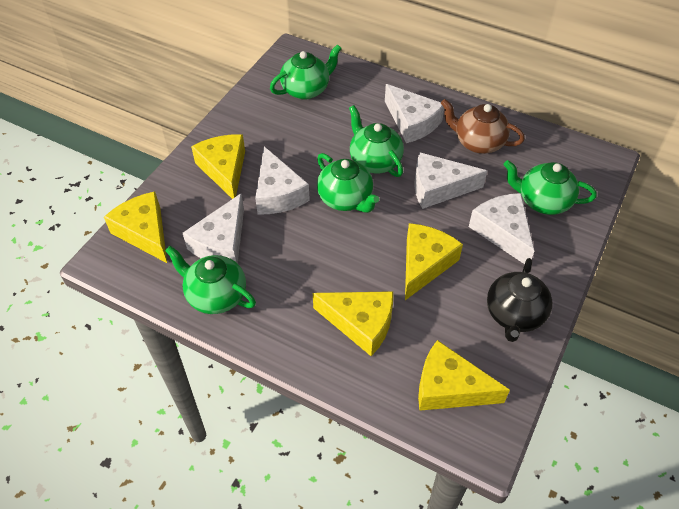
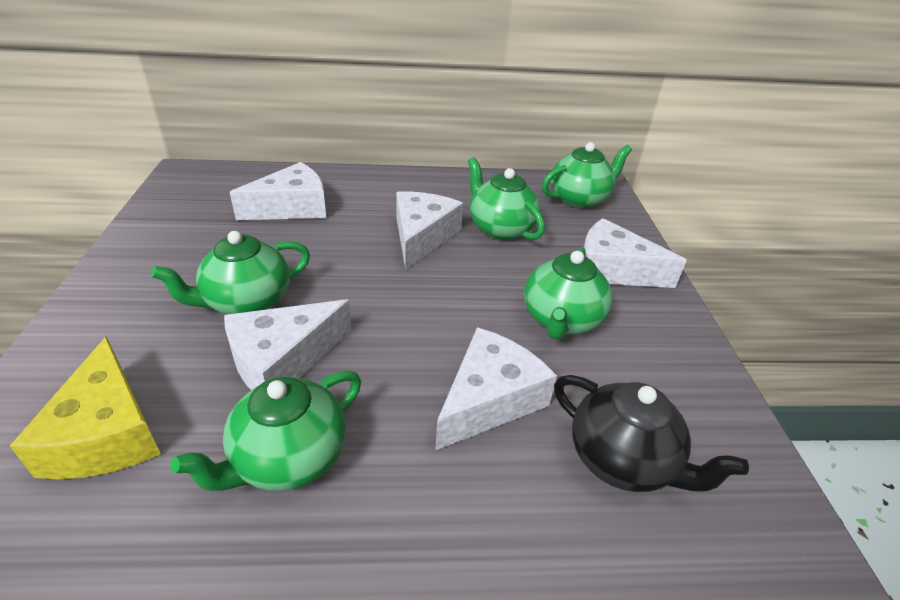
brown teapot: 1 -> 0
yellow cheese: 5 -> 1

